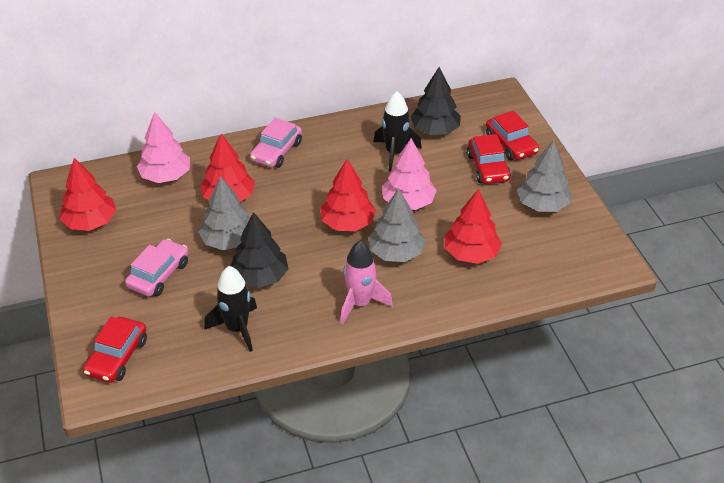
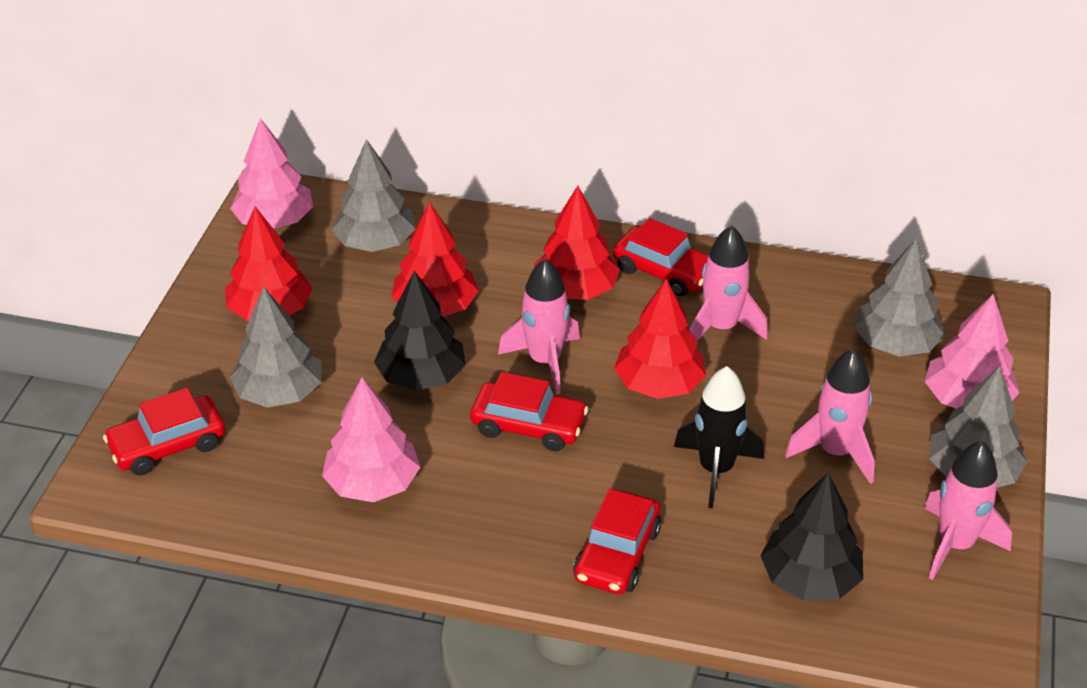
black rocket: 2 -> 1
grey tree: 3 -> 4
pink car: 2 -> 0
pink rocket: 1 -> 4
pink tree: 2 -> 3
red car: 3 -> 4

